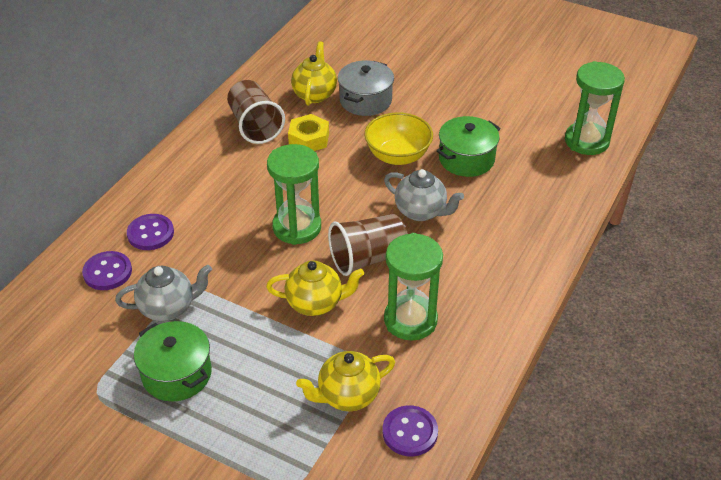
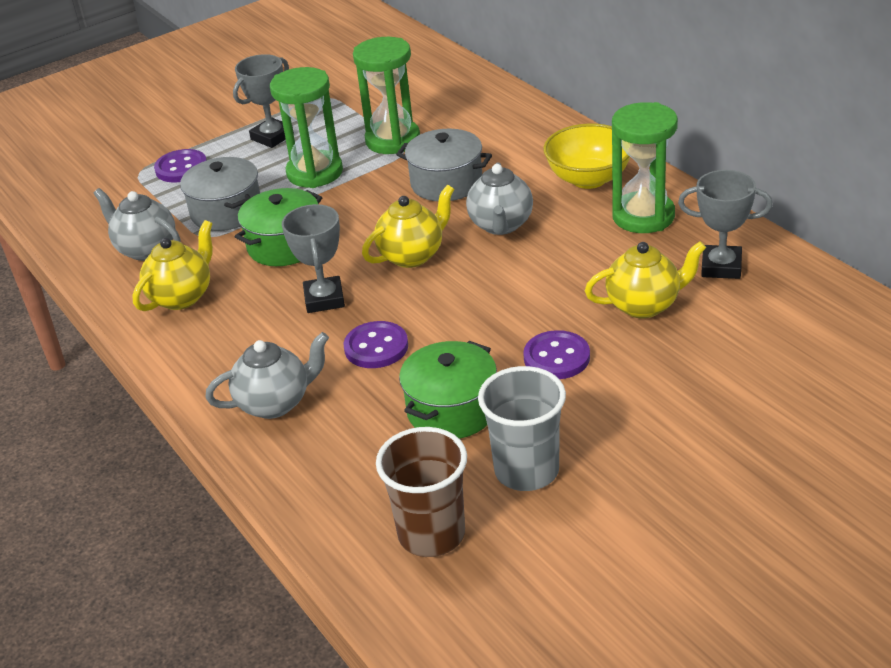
brown cup: 2 -> 1
grey cup: 0 -> 1
grey pot: 1 -> 2
grey teapot: 2 -> 3
grey trophy: 0 -> 3
yellow nut: 1 -> 0

